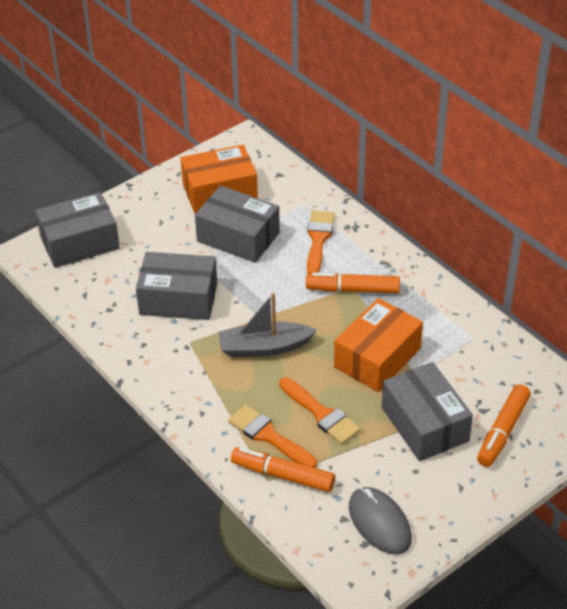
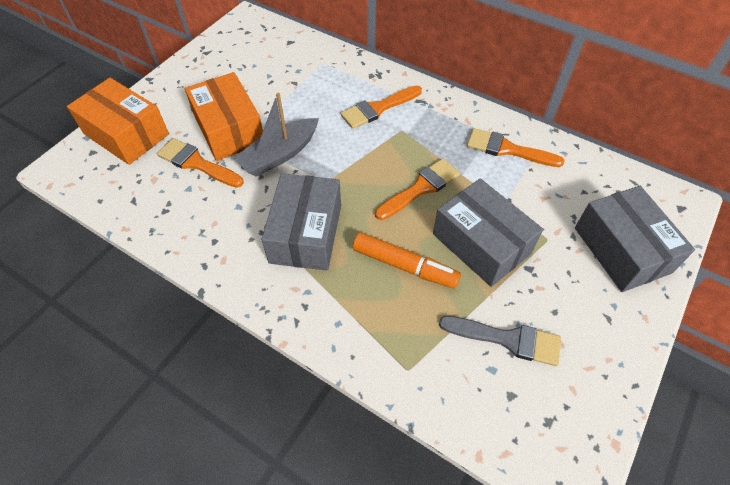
grey box: 4 -> 3
grey brush: 0 -> 1
grey mouse: 1 -> 0
orange brush: 3 -> 4
orange marker: 3 -> 1

